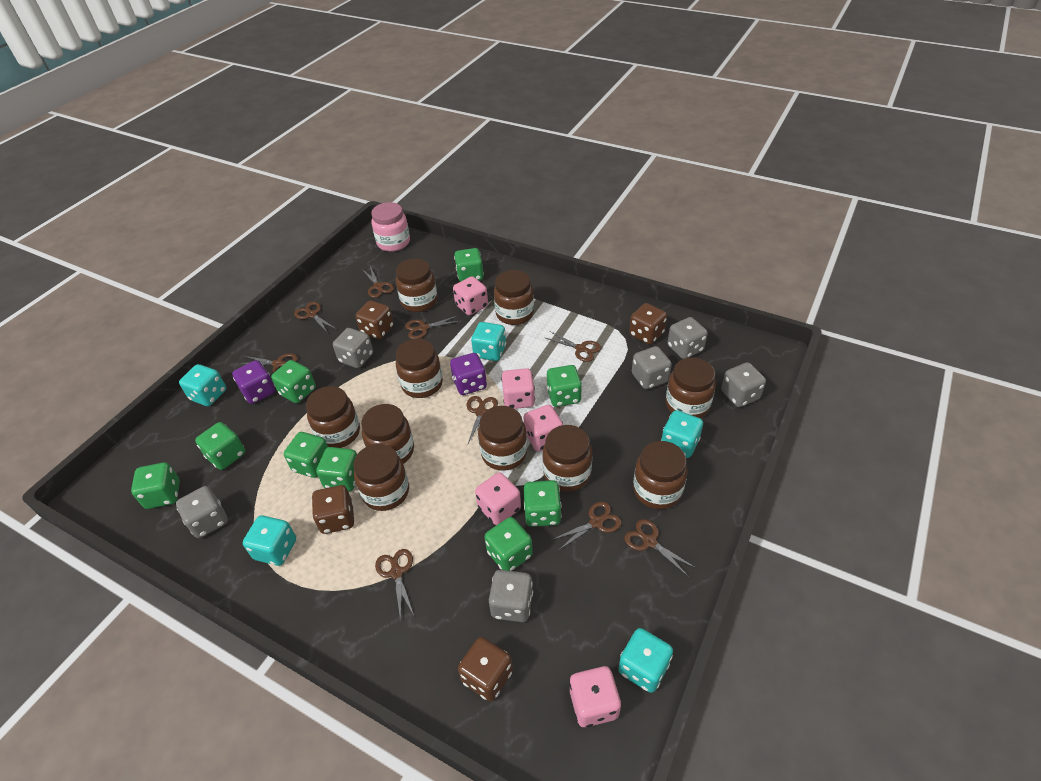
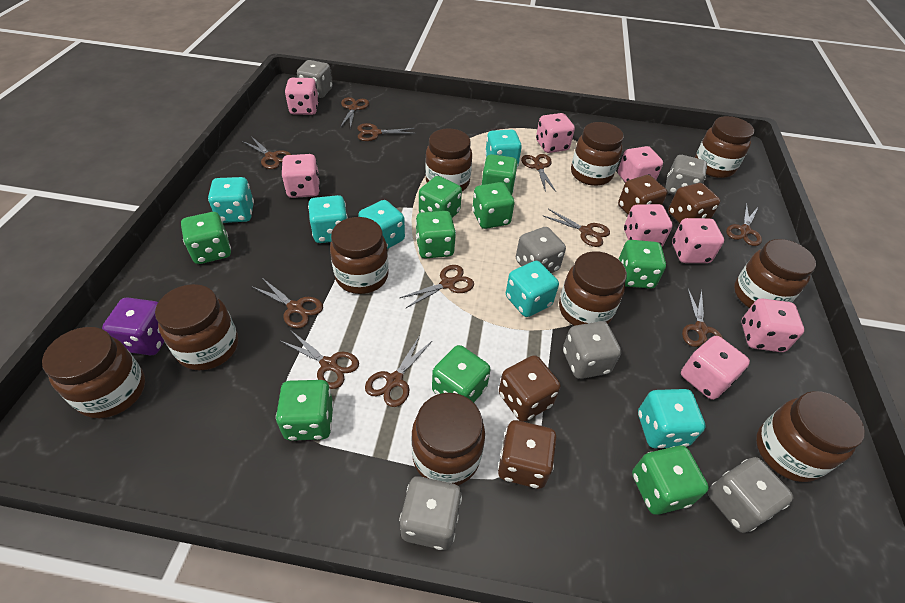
brown scissors: 9 -> 11
pink dice: 5 -> 8
pink jar: 1 -> 0
purple dice: 2 -> 1
turquoise dice: 5 -> 6

